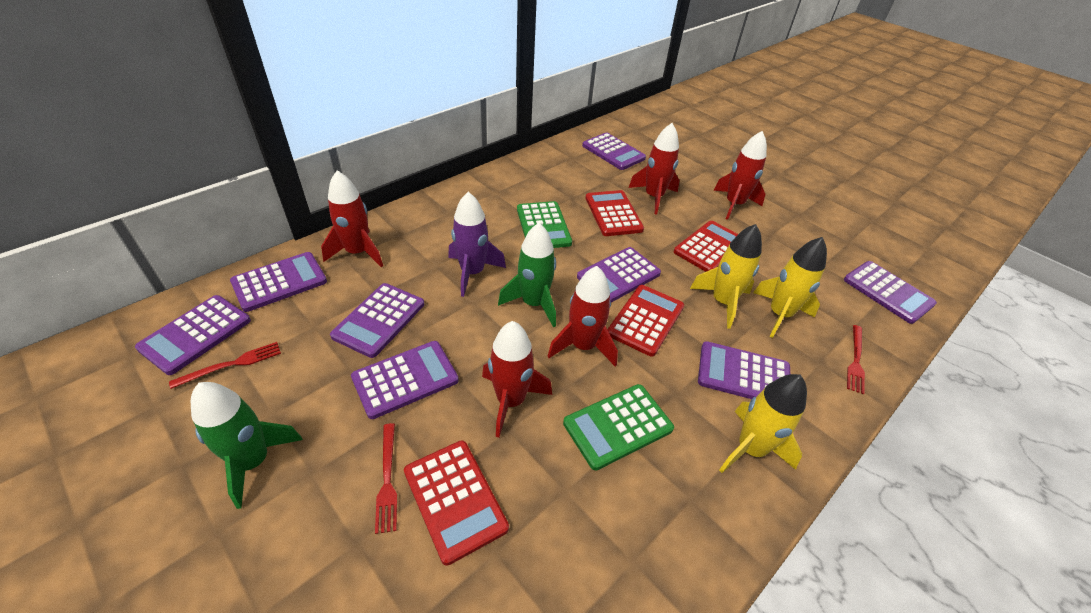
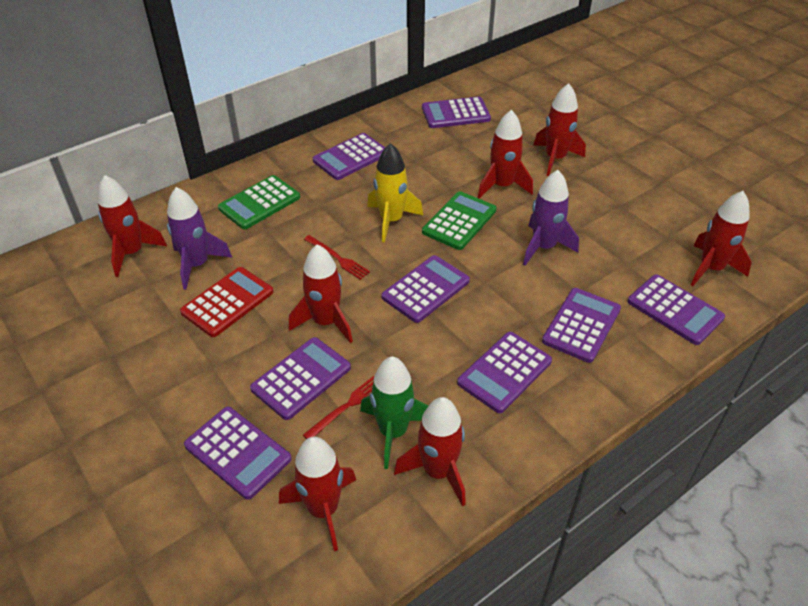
green rocket: 2 -> 1
purple rocket: 1 -> 2
red calculator: 4 -> 1
red fork: 3 -> 2
red rocket: 5 -> 7
yellow rocket: 3 -> 1

